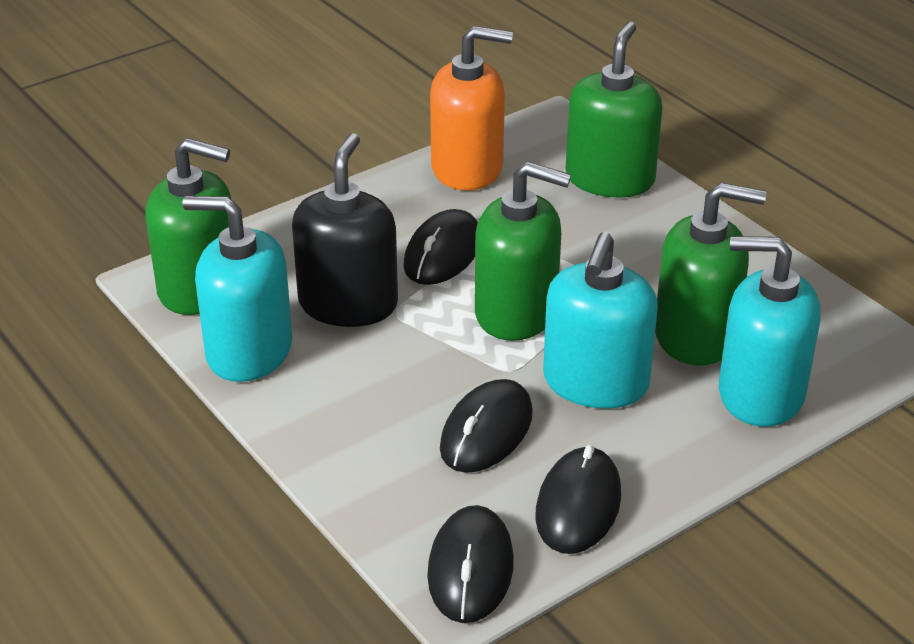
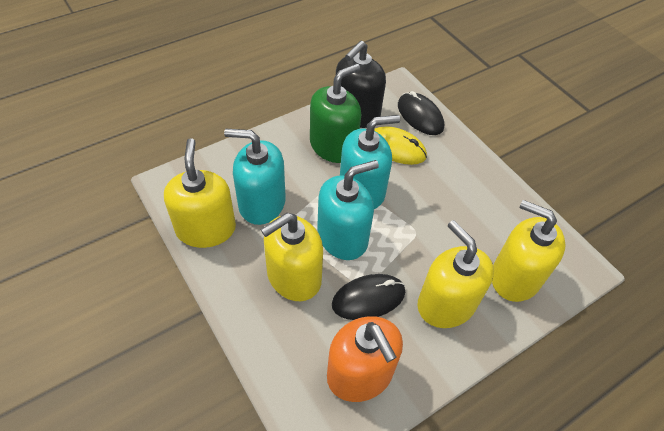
black mouse: 4 -> 2
green soap dispenser: 4 -> 1
yellow mouse: 0 -> 1
yellow soap dispenser: 0 -> 4

